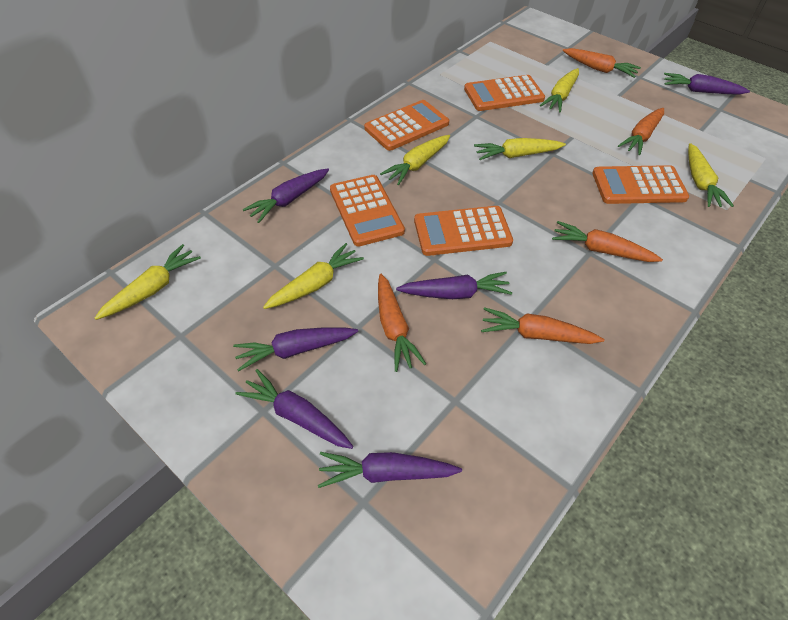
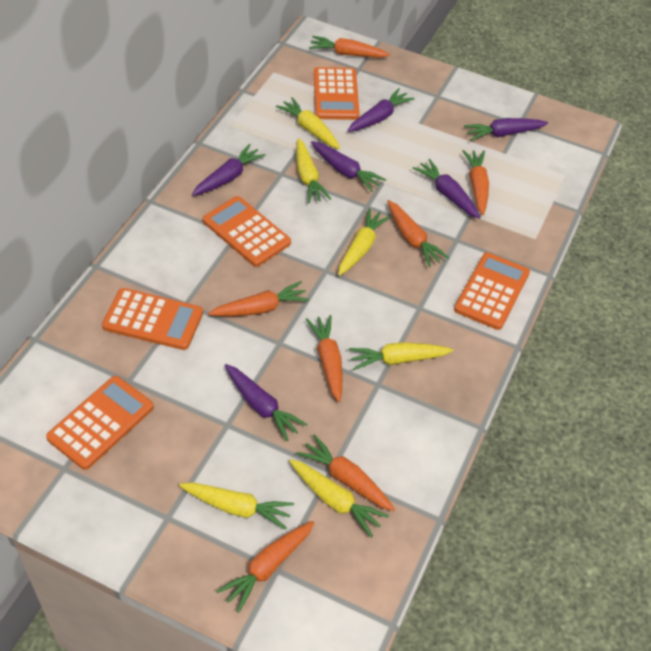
orange carrot: 5 -> 7

